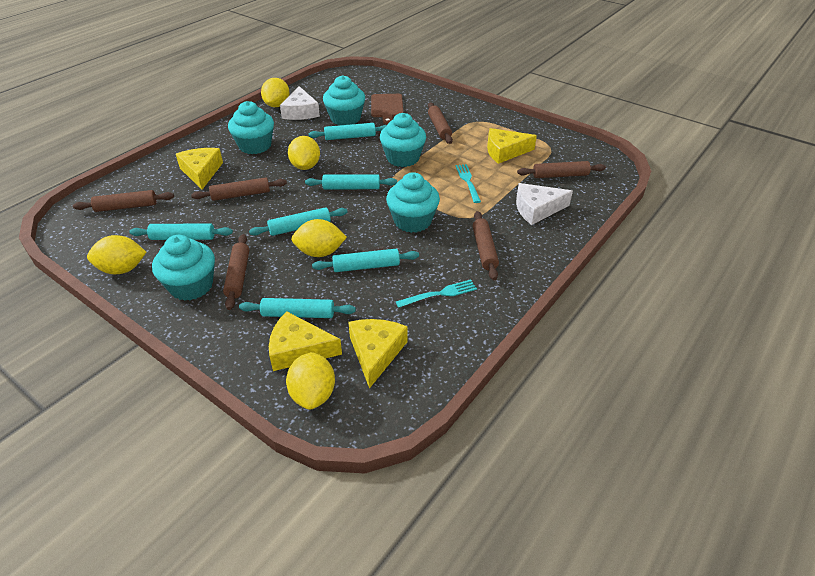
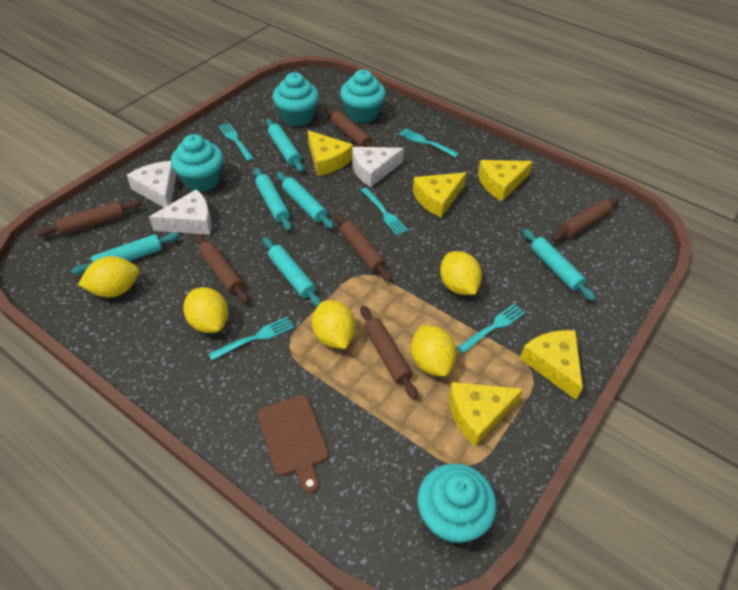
turquoise cupcake: 5 -> 4
turquoise fork: 2 -> 5
white cheese: 2 -> 3
yellow cheese: 4 -> 5

